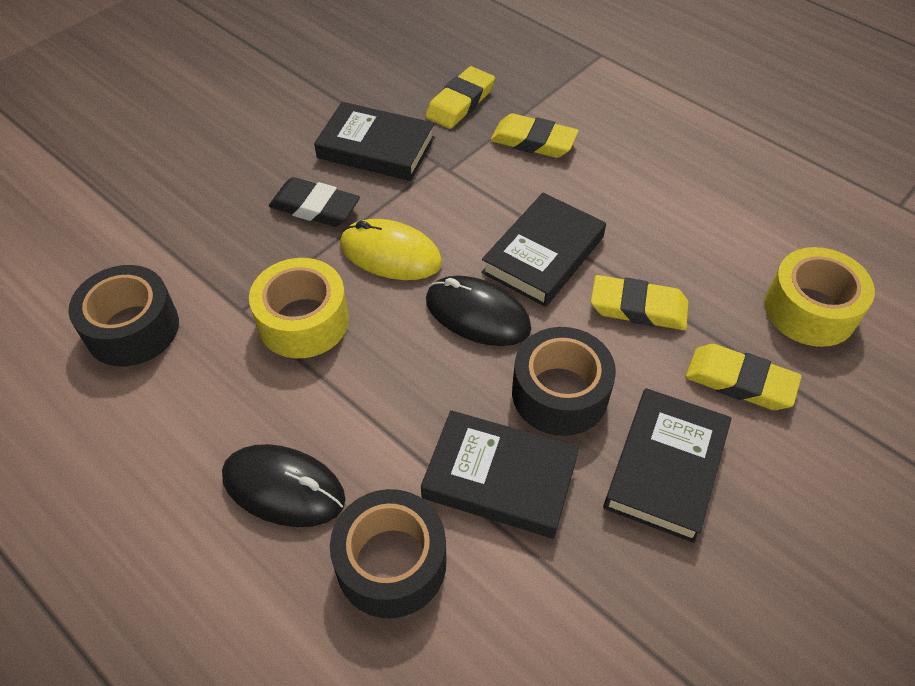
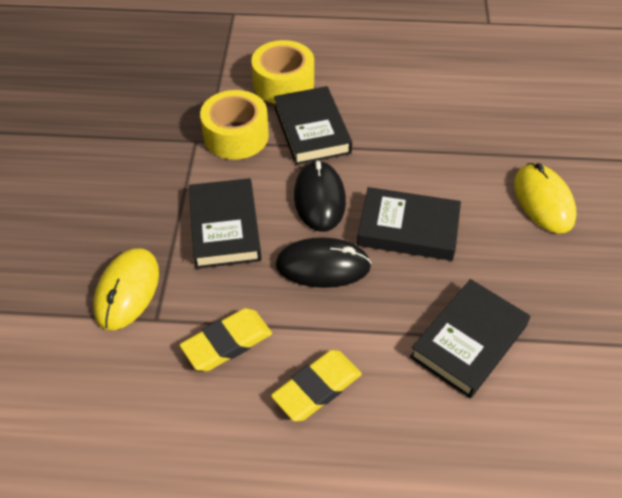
black eraser: 1 -> 0
black tape: 3 -> 0
yellow eraser: 4 -> 2
yellow mouse: 1 -> 2

